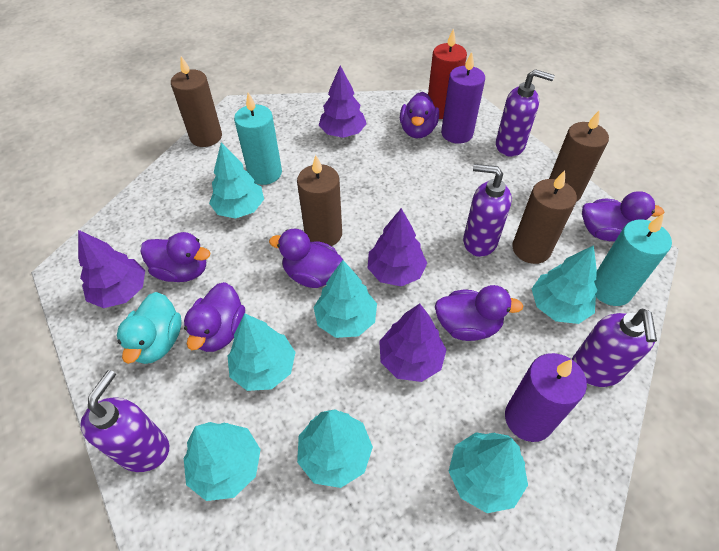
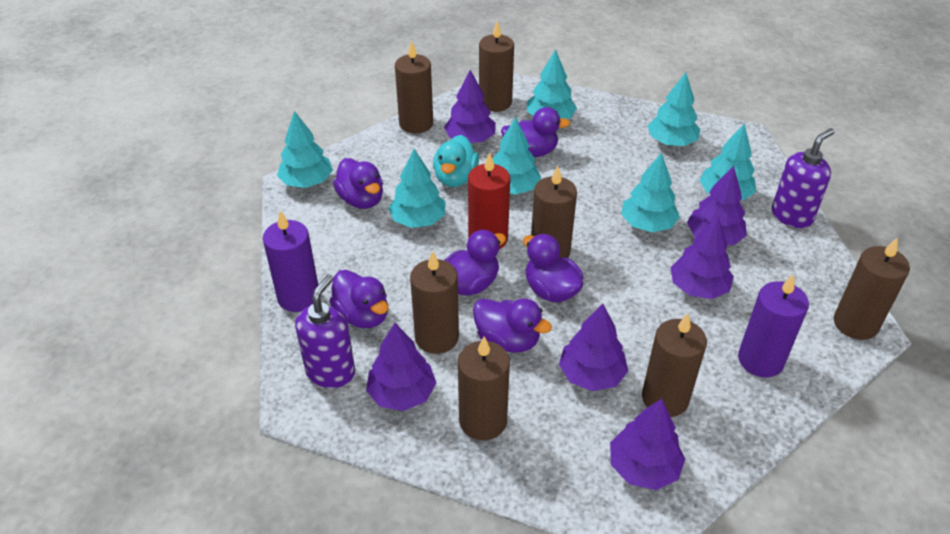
brown candle: 4 -> 7
purple soap dispenser: 4 -> 2
purple tree: 4 -> 6
turquoise candle: 2 -> 0

